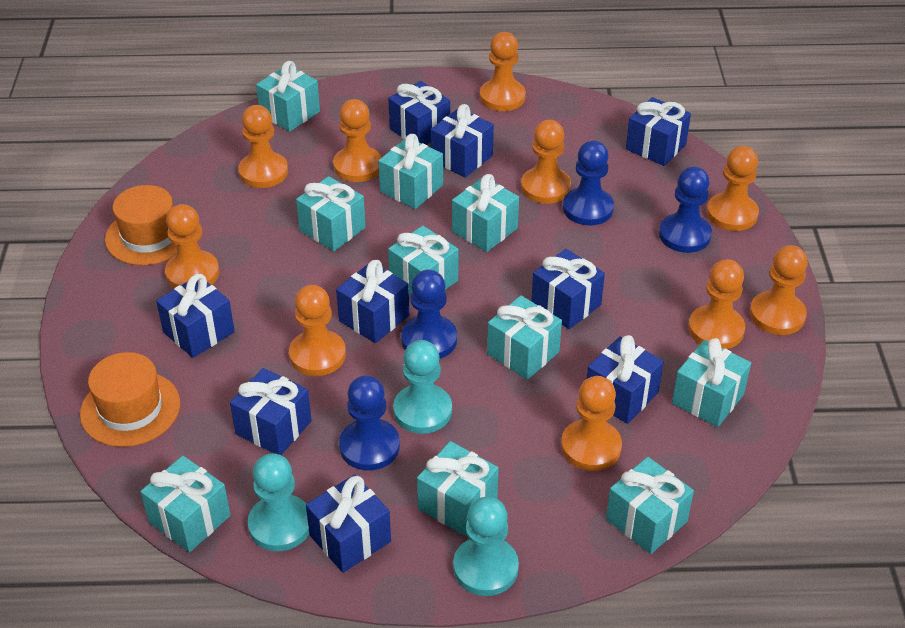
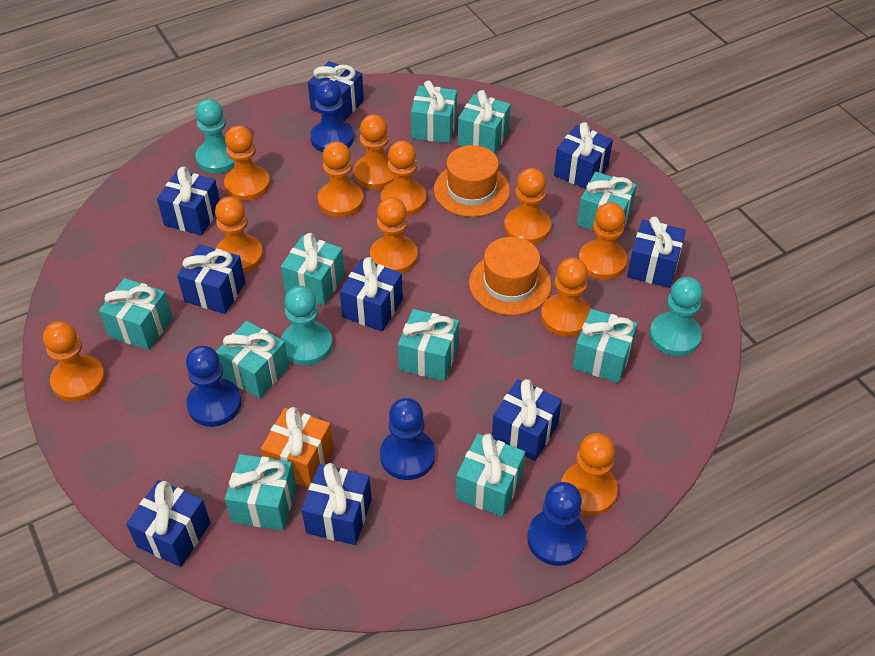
orange gift: 0 -> 1
orange pawn: 10 -> 11

